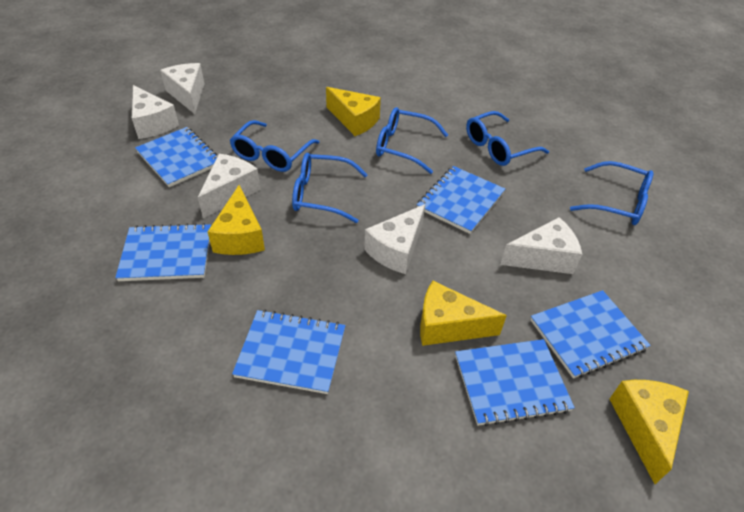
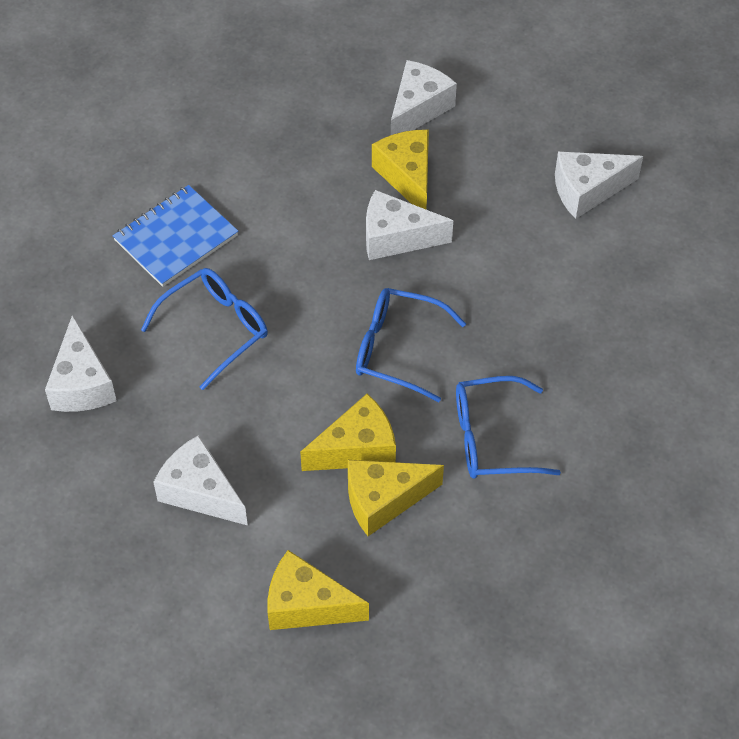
blue glasses: 5 -> 3
blue notebook: 6 -> 1

